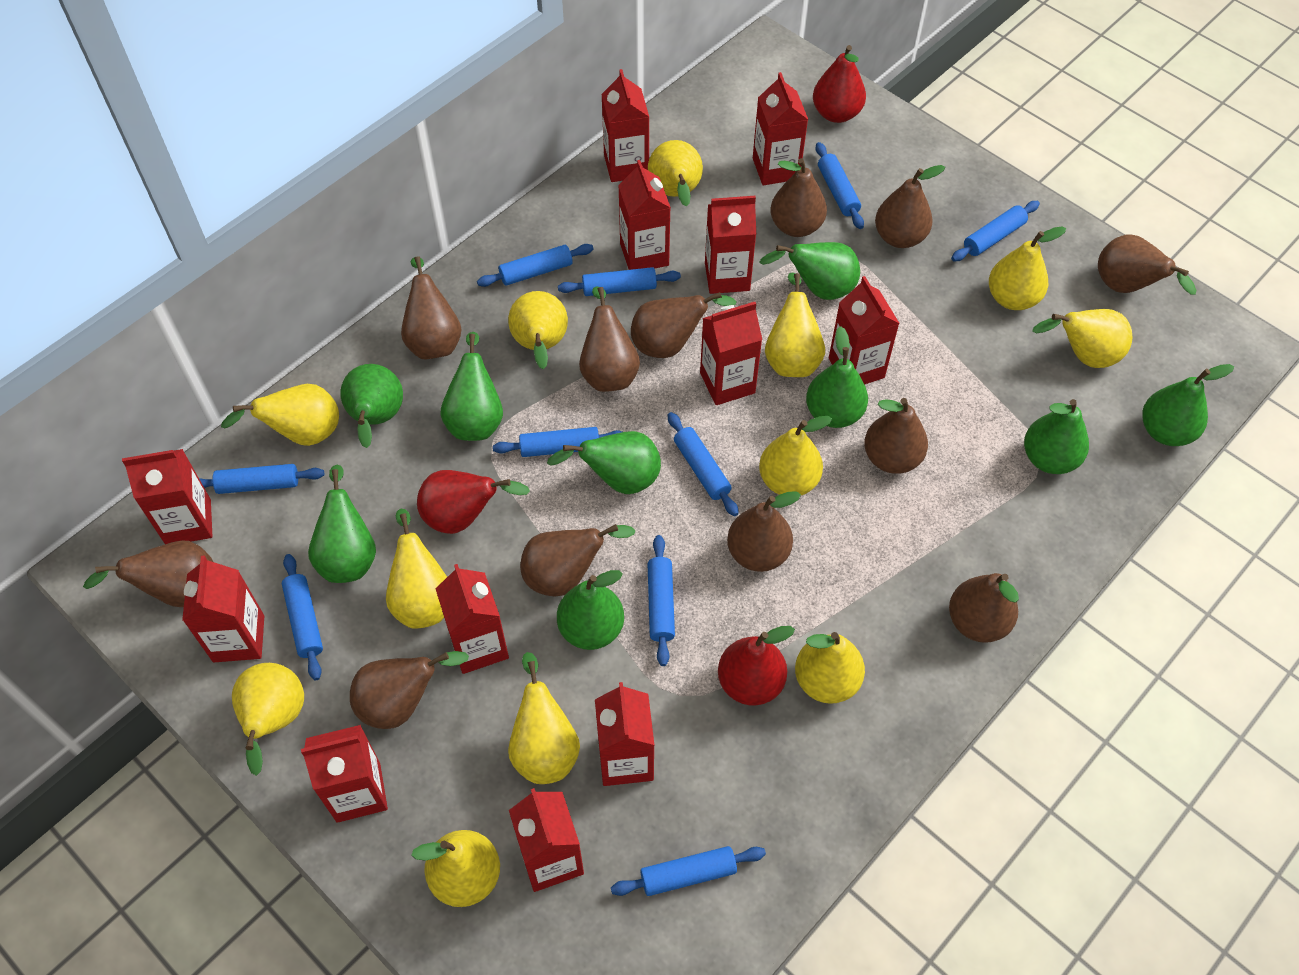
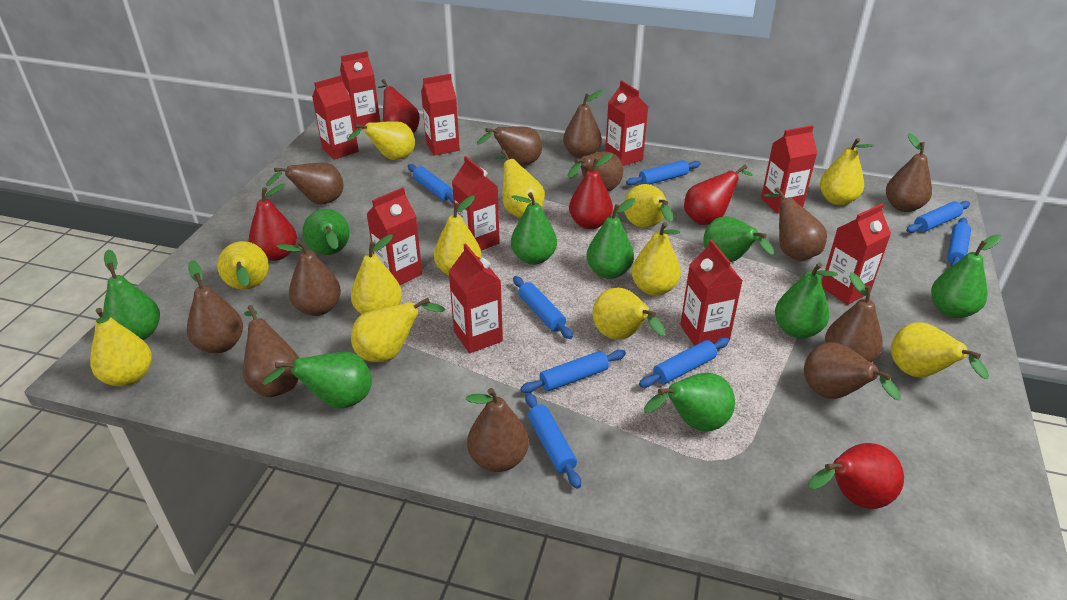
blue rolling pin: 10 -> 8
red carton: 12 -> 10
red pear: 3 -> 5

